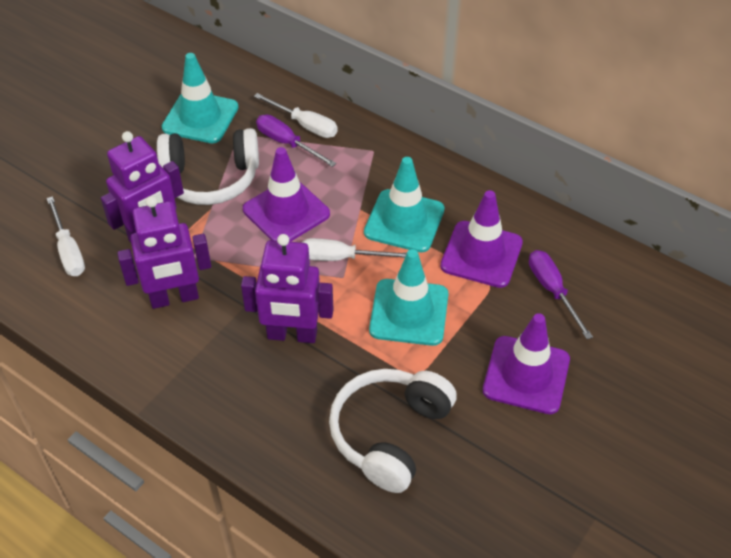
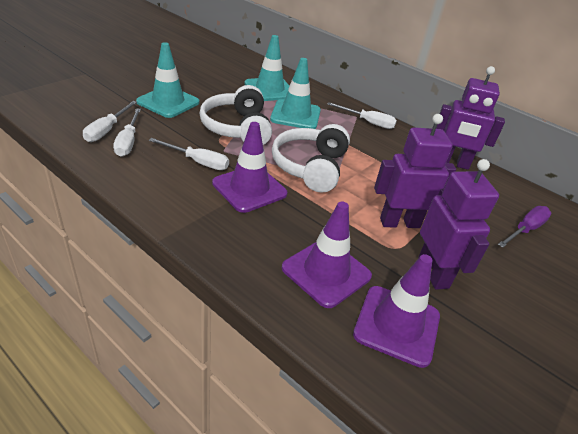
purple screwdriver: 2 -> 1
white screwdriver: 3 -> 4

